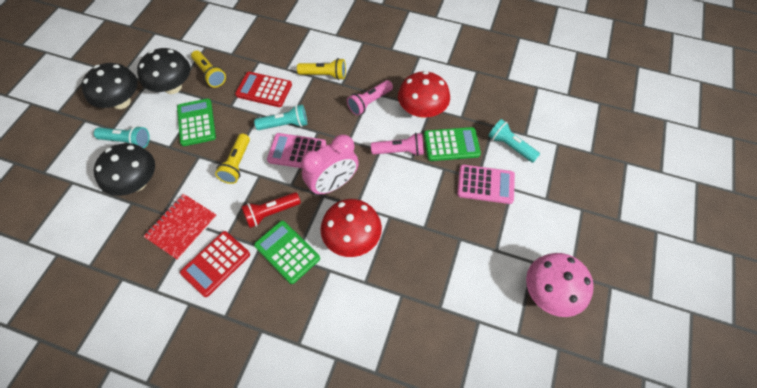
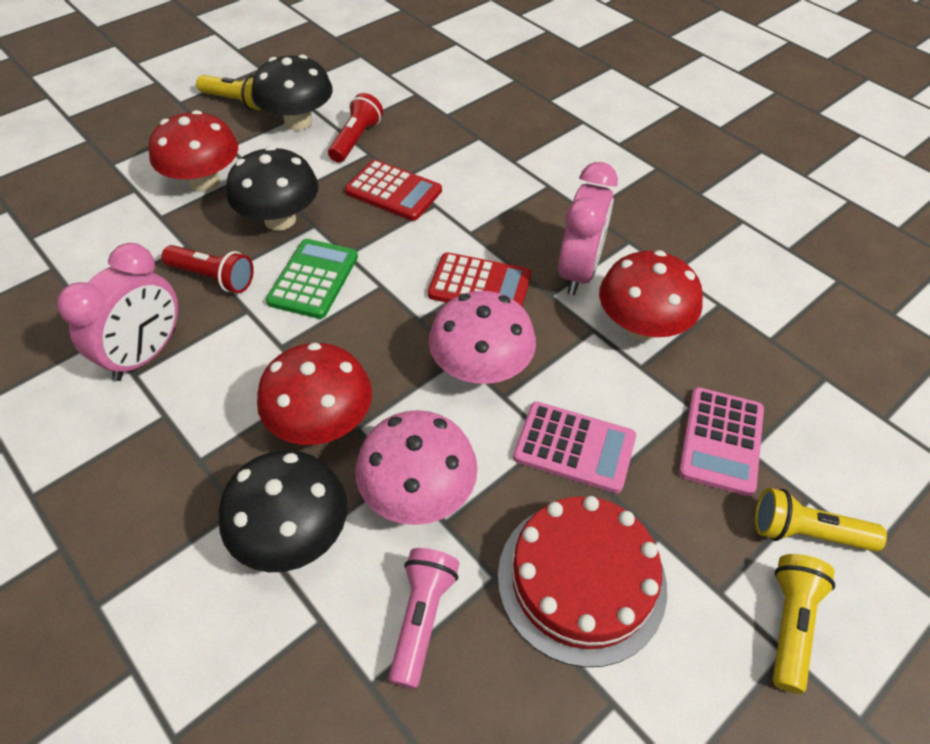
green calculator: 3 -> 1
pink clock: 1 -> 2
pink flashlight: 2 -> 1
pink mushroom: 1 -> 2
red cake: 0 -> 1
red flashlight: 1 -> 2
red mushroom: 2 -> 3
red notebook: 1 -> 0
turquoise flashlight: 3 -> 0

